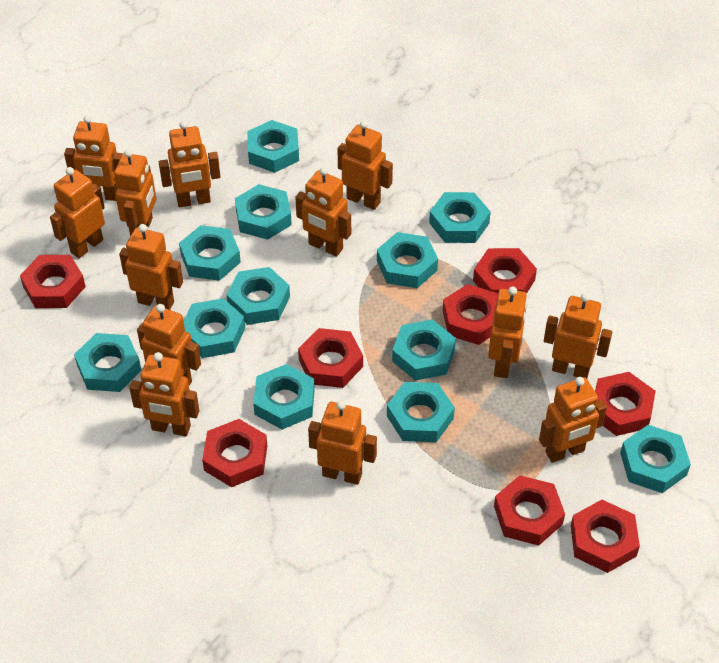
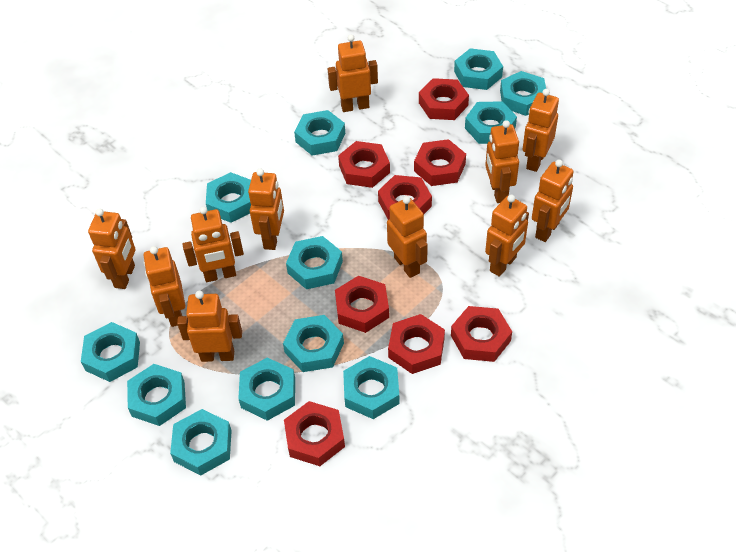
orange robot: 13 -> 11

